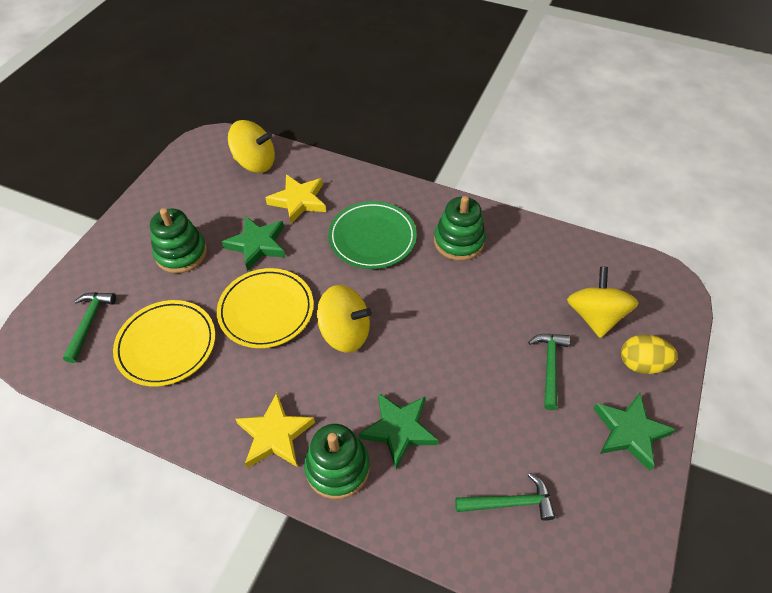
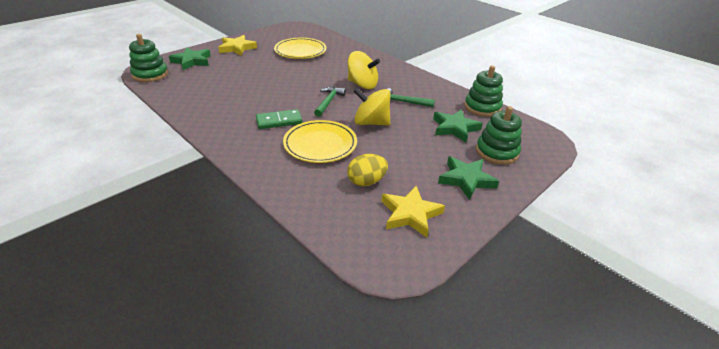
green domino: 0 -> 1
green hammer: 3 -> 2
green plate: 1 -> 0
yellow spinning top: 3 -> 2

